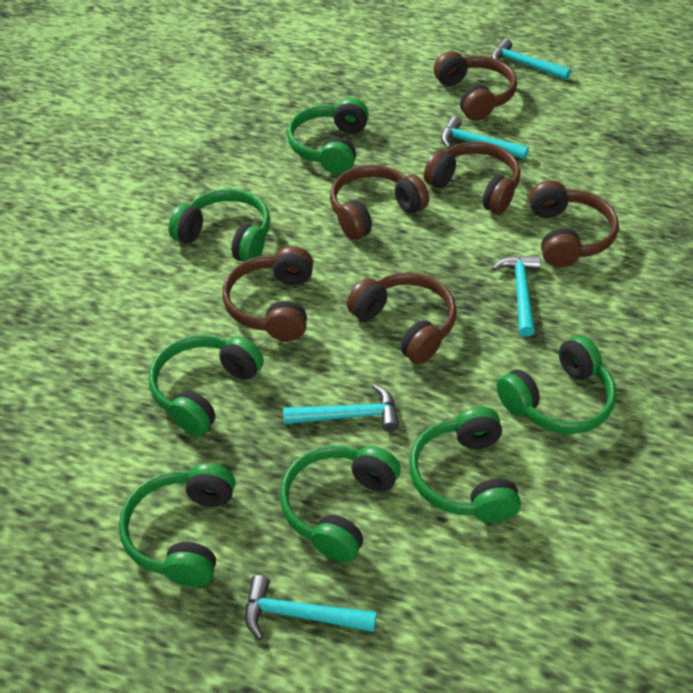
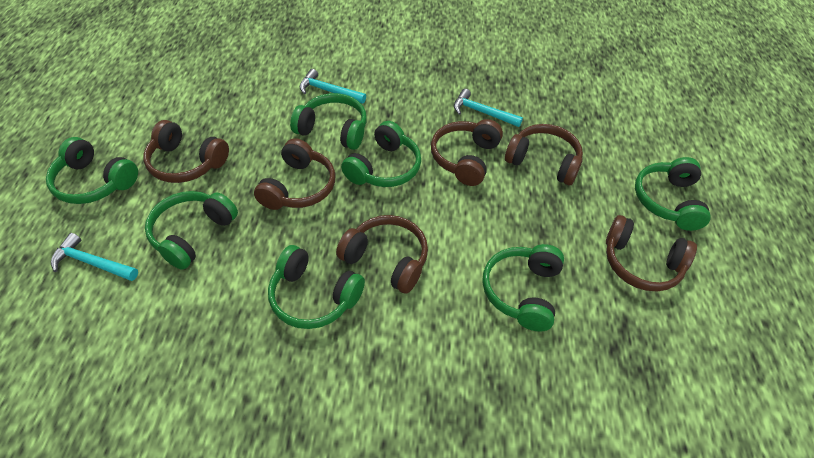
turquoise hammer: 5 -> 3

